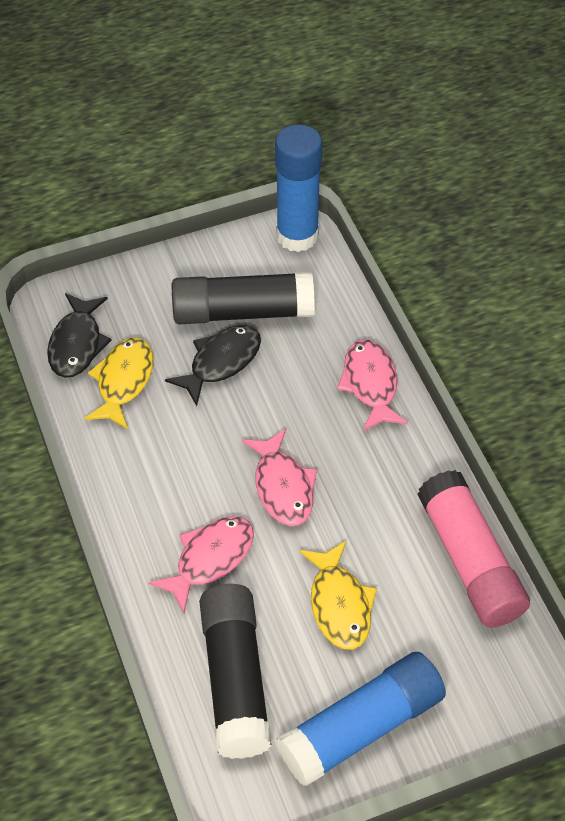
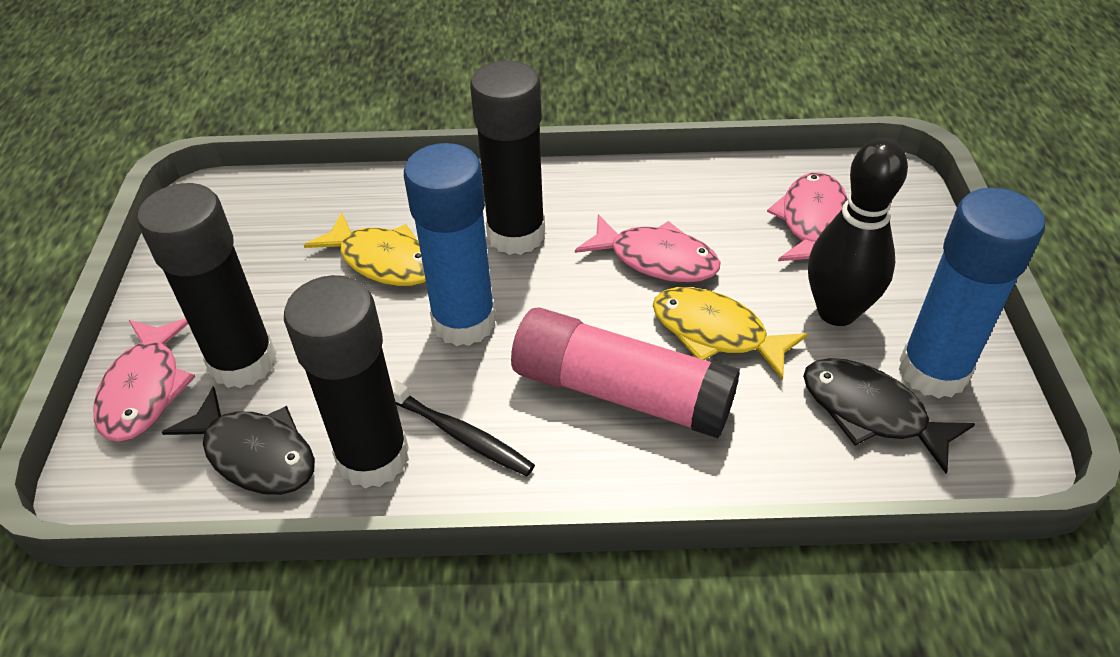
black bowling pin: 0 -> 1
black glue stick: 2 -> 3
black toothbrush: 0 -> 1

